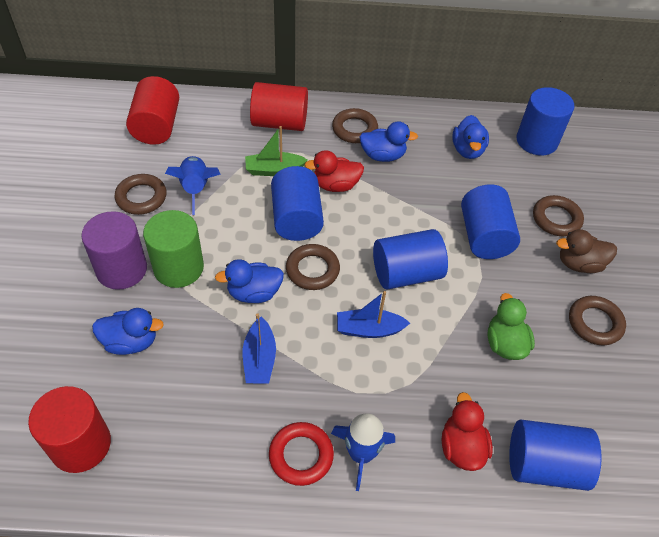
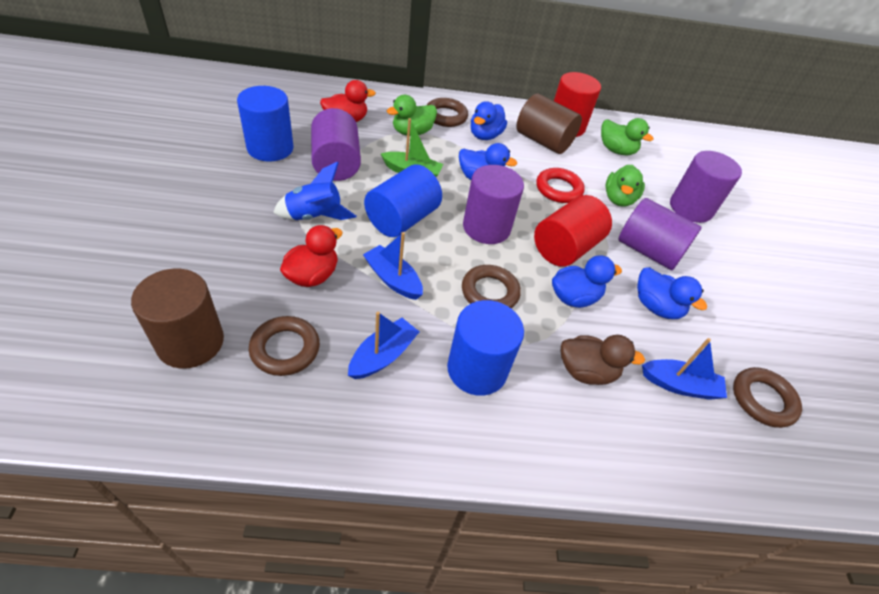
blue boat: 2 -> 3
blue cylinder: 5 -> 3
blue rocket: 2 -> 1
brown cylinder: 0 -> 2
brown ring: 5 -> 4
green cylinder: 1 -> 0
green duck: 1 -> 3
purple cylinder: 1 -> 4
red cylinder: 3 -> 2

